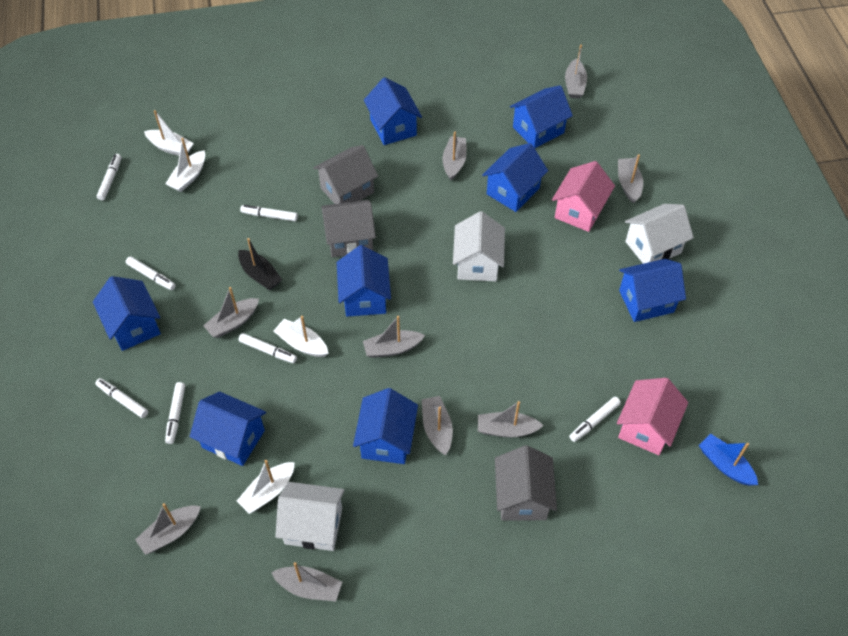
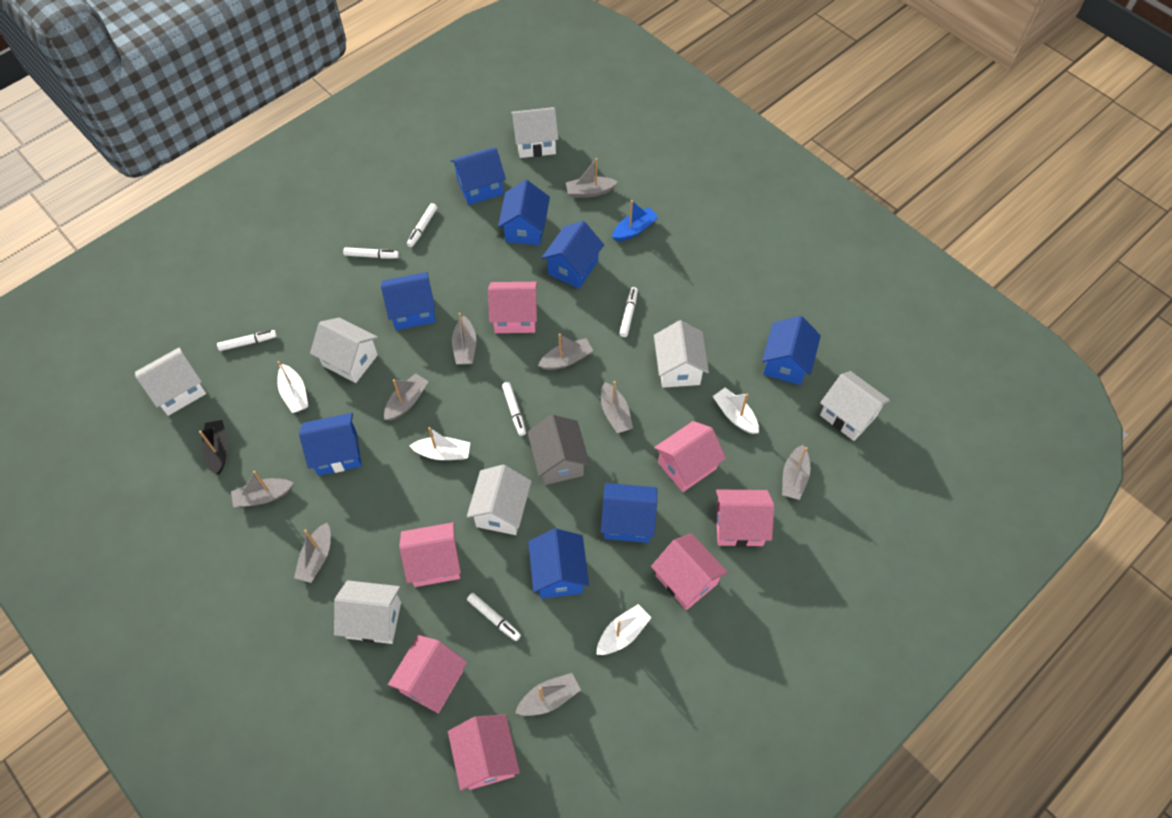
grey house: 3 -> 1
pink house: 2 -> 7
white house: 3 -> 7
white marker: 7 -> 6

